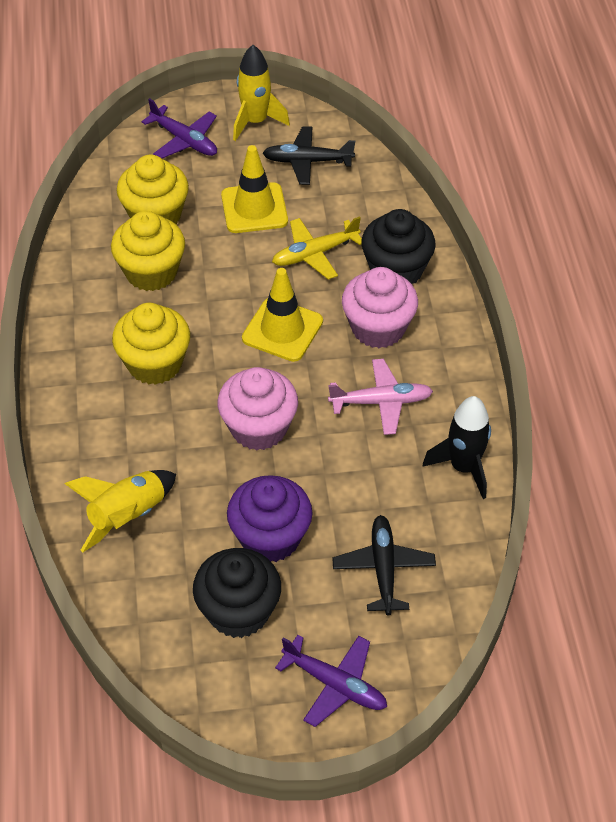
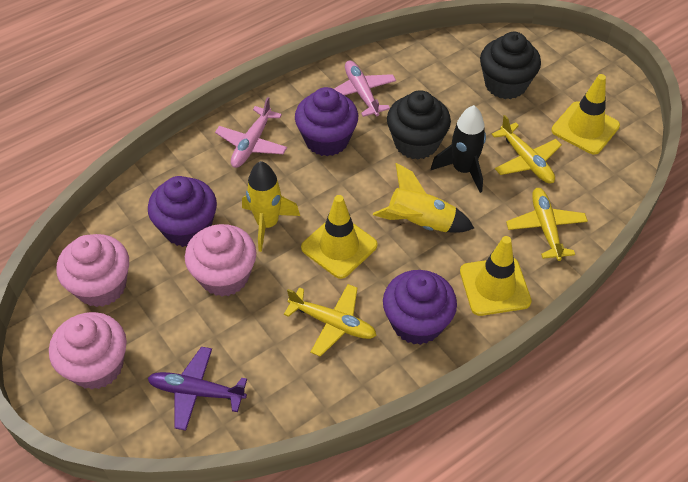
black plane: 2 -> 0
pink cupcake: 2 -> 3
pink plane: 1 -> 2
purple cupcake: 1 -> 3
purple plane: 2 -> 1
yellow cupcake: 3 -> 0
yellow plane: 1 -> 3
yellow traffic cone: 2 -> 3

